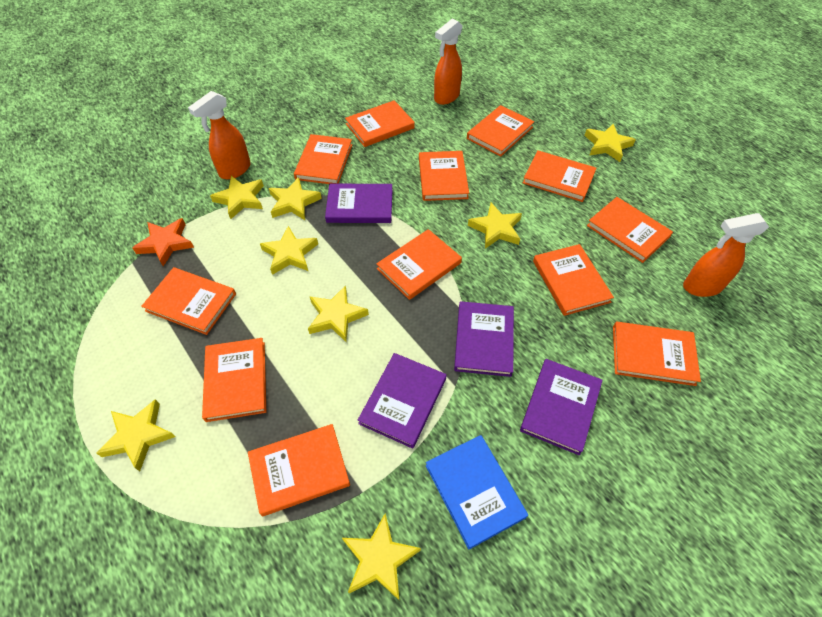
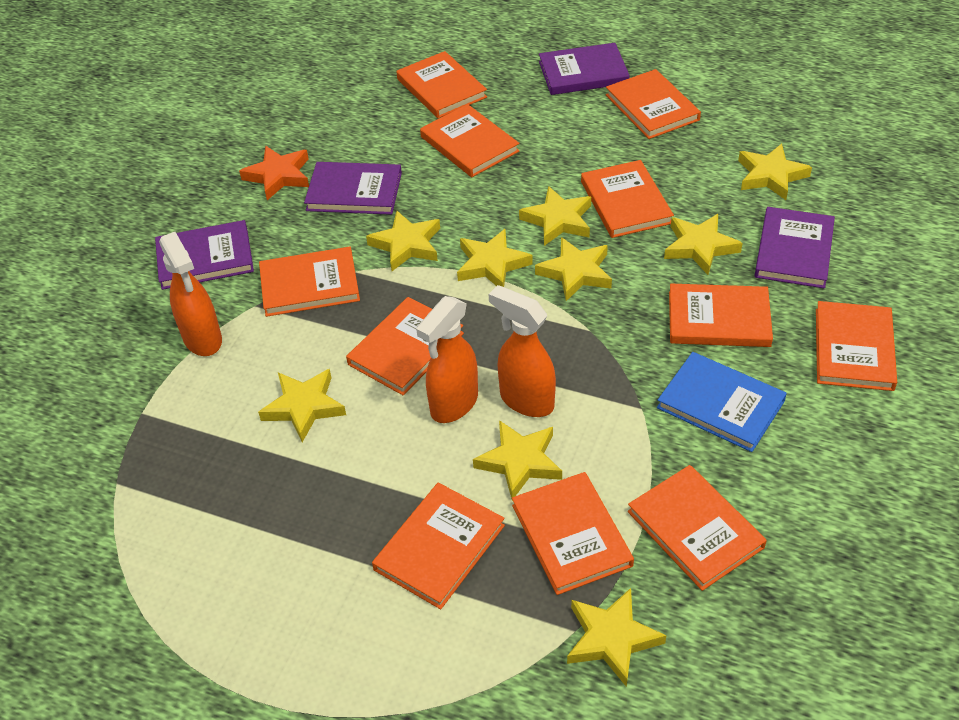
orange book: 12 -> 11
yellow star: 8 -> 9

